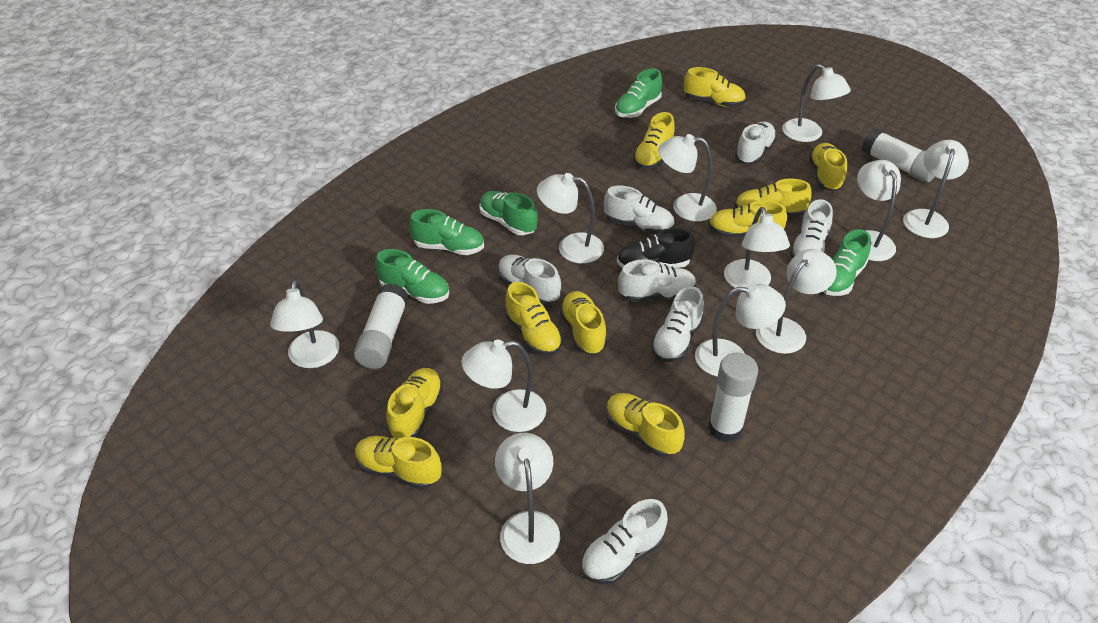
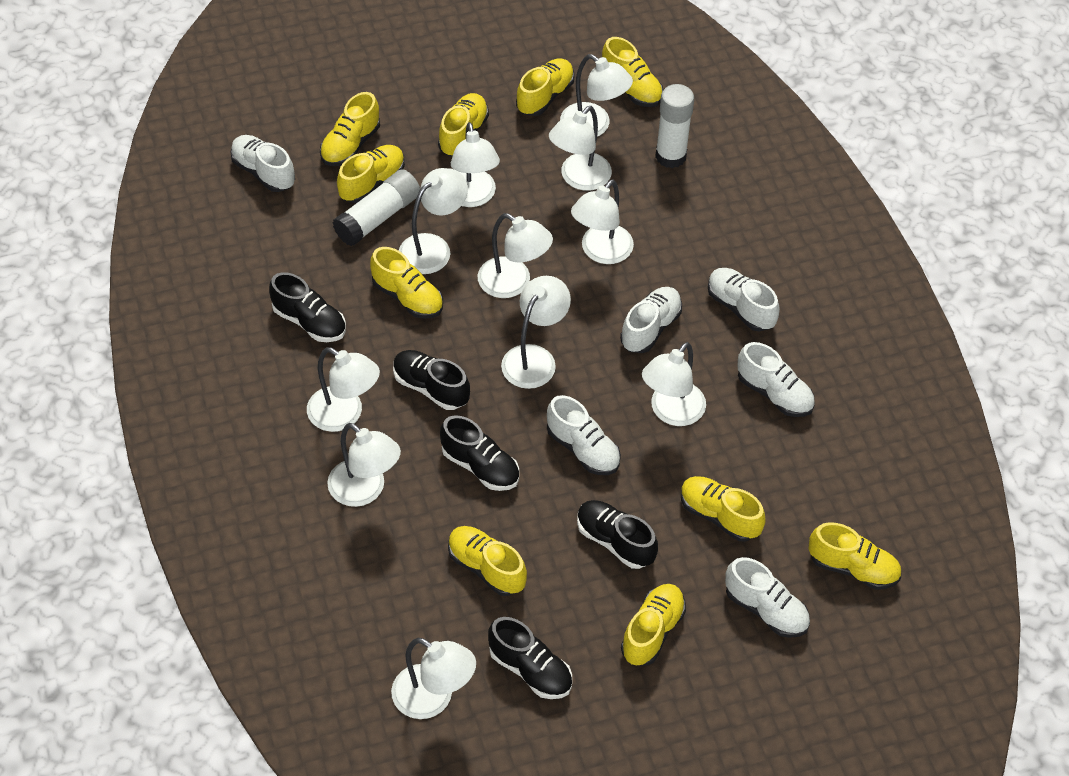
black shoe: 1 -> 5
green shoe: 5 -> 0
white glue stick: 3 -> 2
white shoe: 7 -> 6

